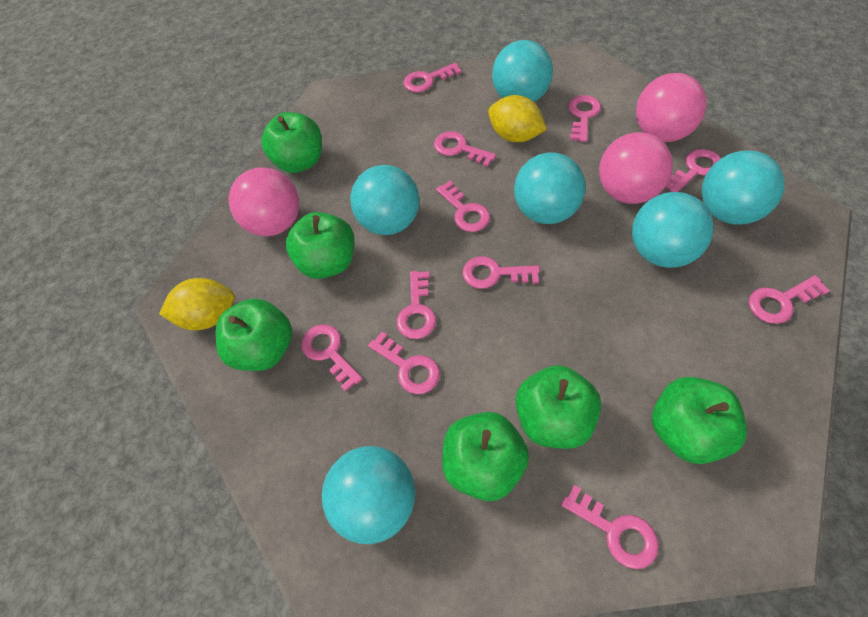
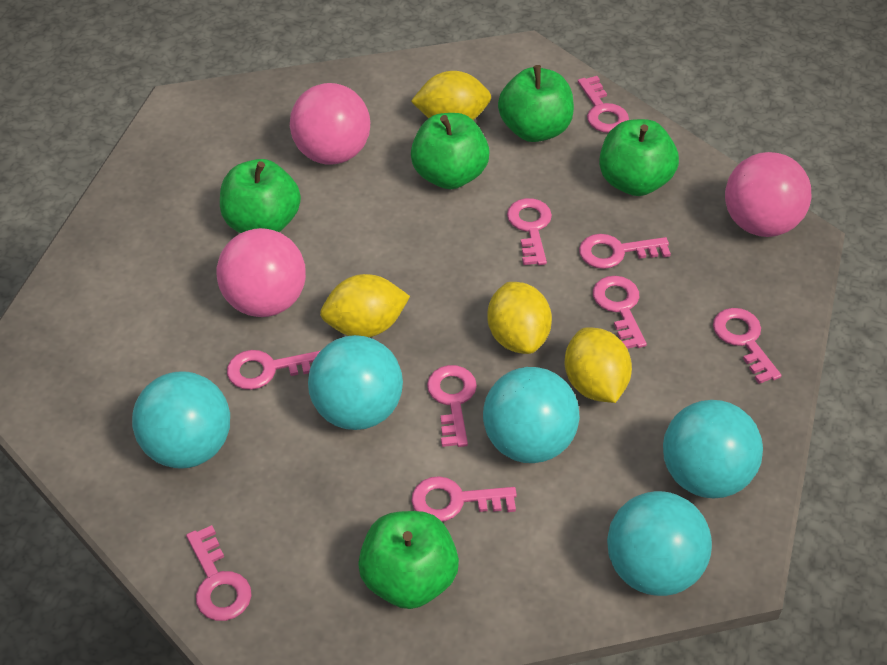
green apple: 6 -> 5
pink key: 11 -> 9
turquoise ball: 6 -> 5
yellow lemon: 2 -> 4

